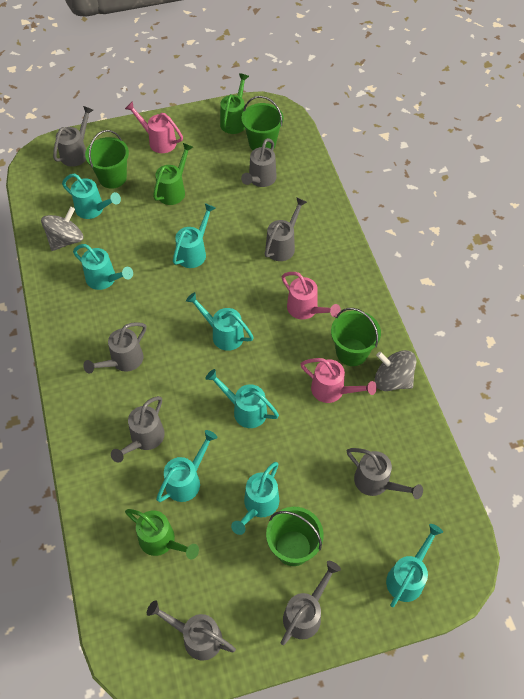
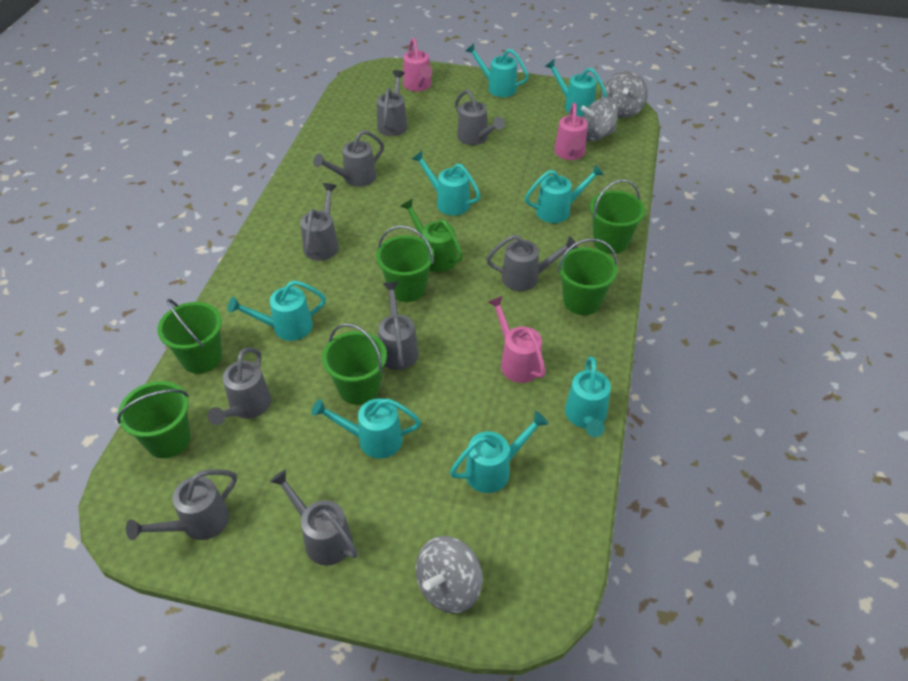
green bucket: 4 -> 6
green watering can: 3 -> 1
grey spinning top: 2 -> 3
grey watering can: 8 -> 9

